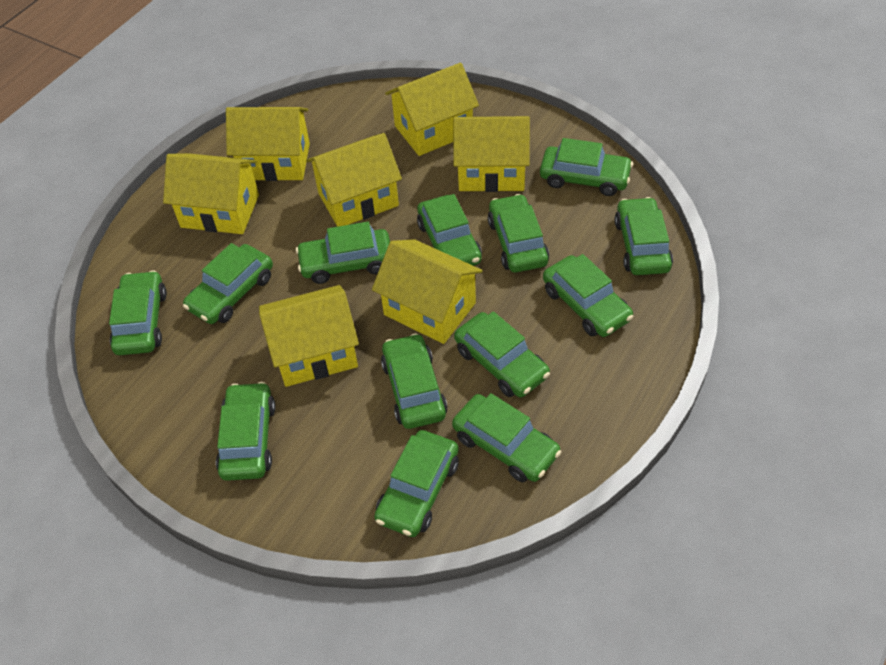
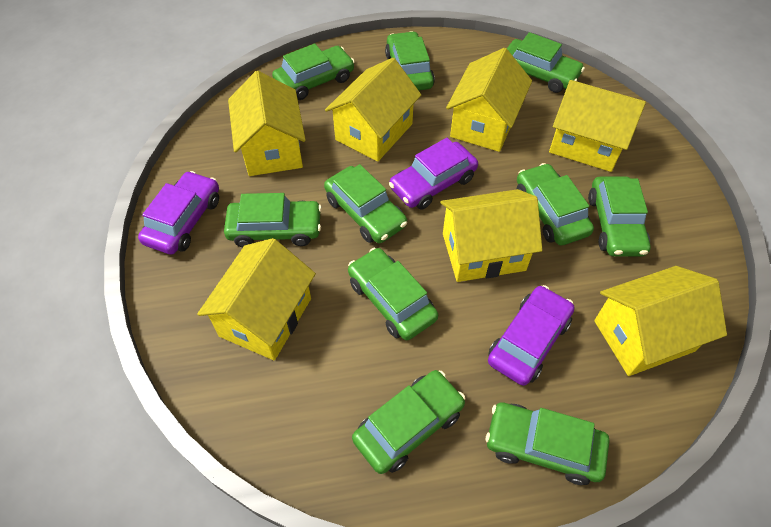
green car: 13 -> 10
purple car: 0 -> 3

